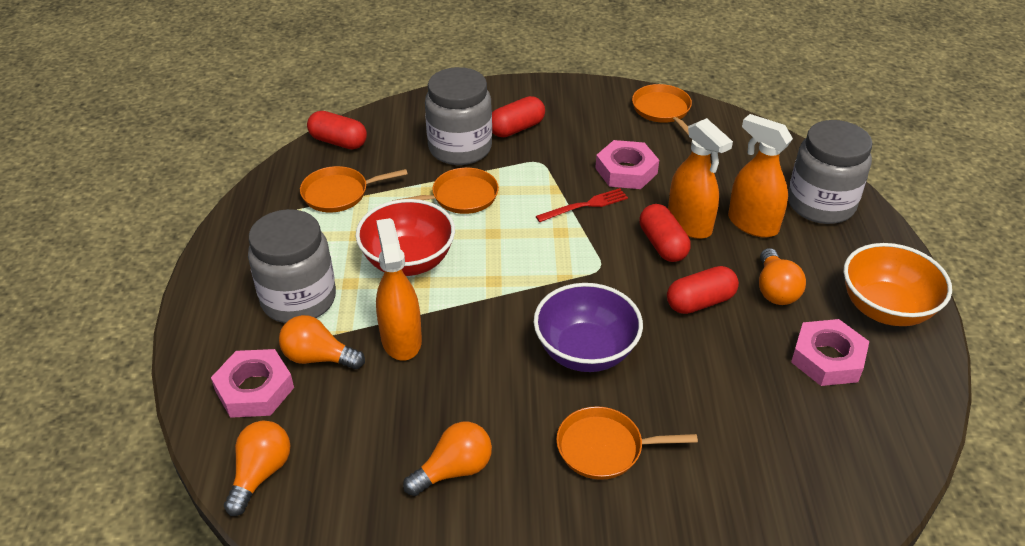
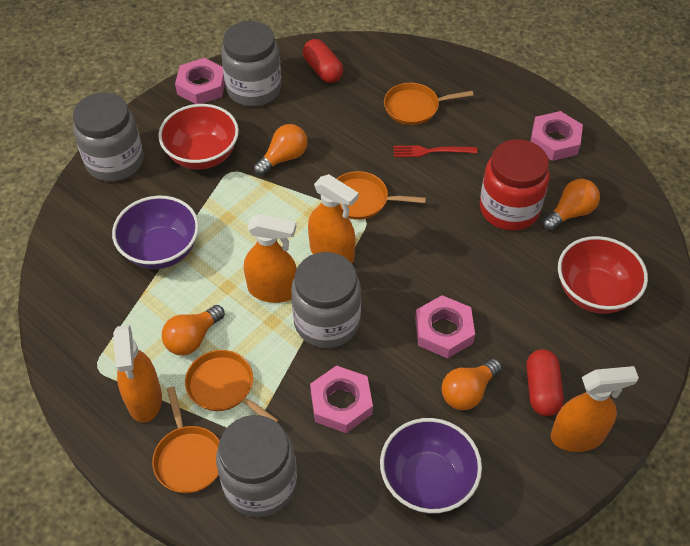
grey jar: 3 -> 4
orange bowl: 1 -> 0
orange spray bottle: 3 -> 4
pink nut: 3 -> 4
purple bowl: 1 -> 2
red bowl: 1 -> 2
red capsule: 4 -> 2
red jar: 0 -> 1

